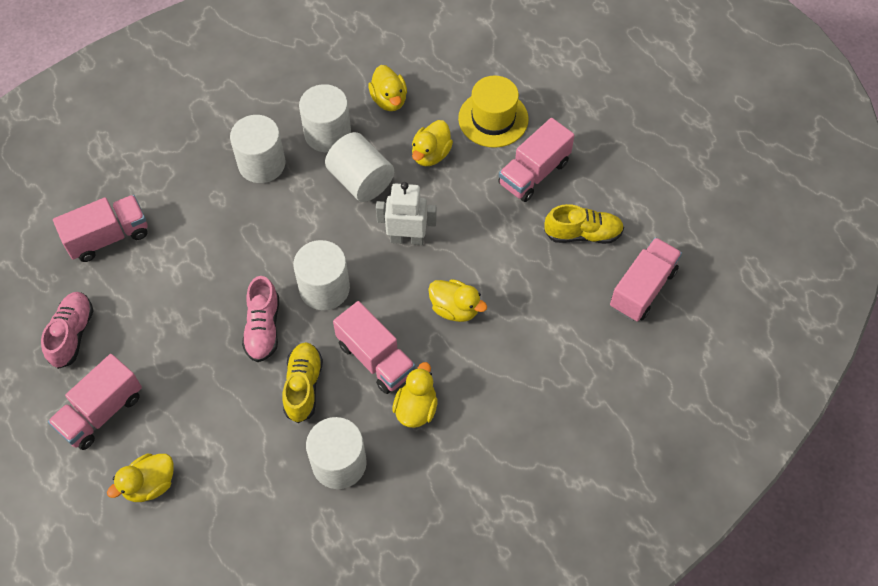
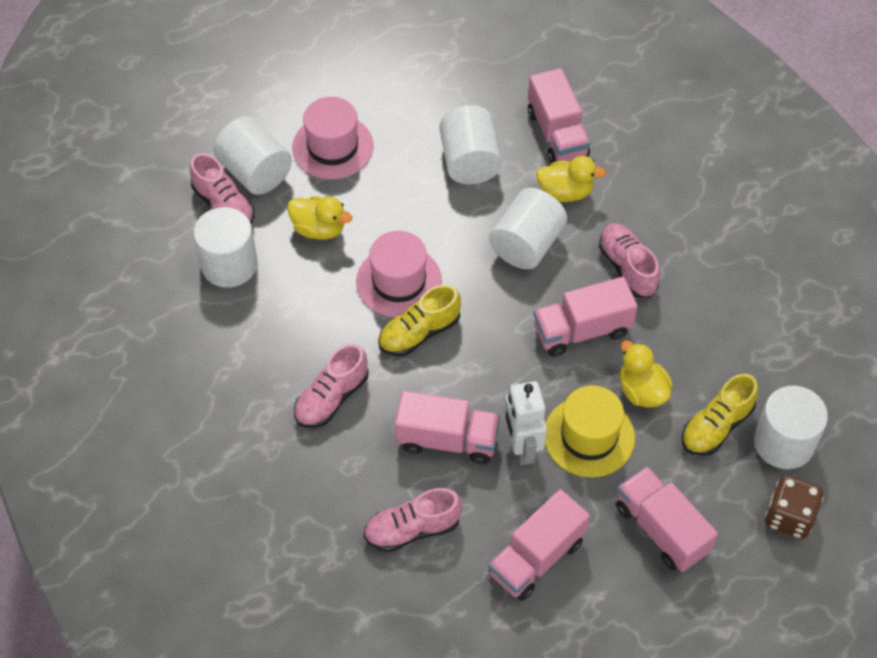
brown dice: 0 -> 1
pink hat: 0 -> 2
pink shoe: 2 -> 4
yellow duck: 5 -> 3

